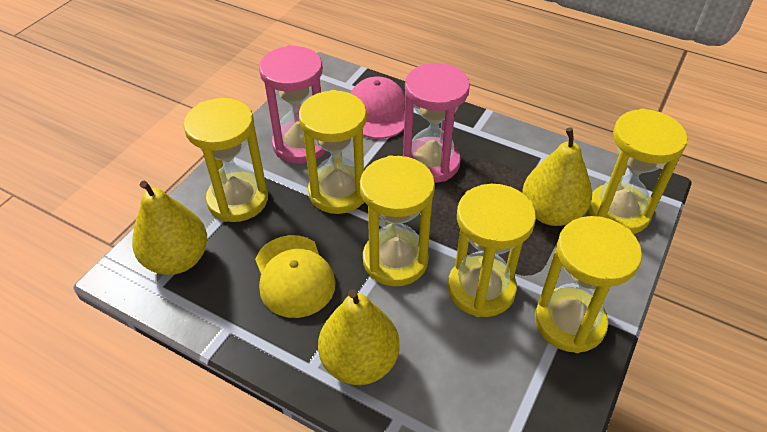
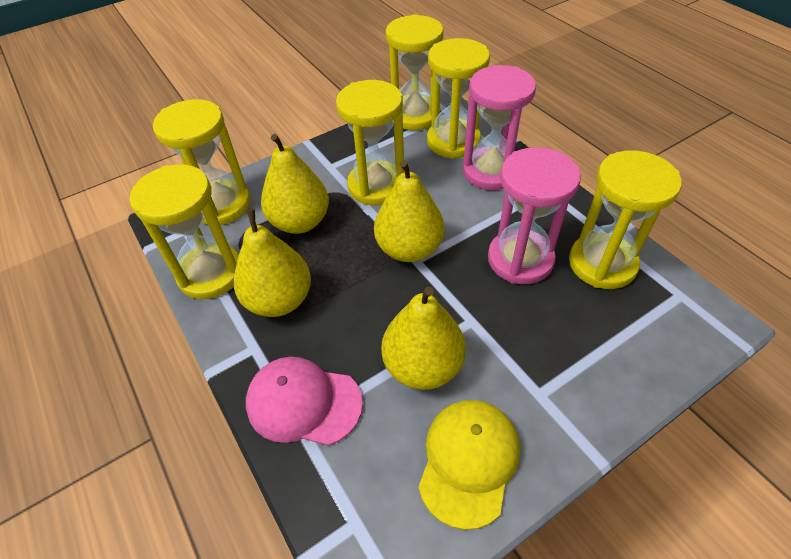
yellow pear: 3 -> 4

